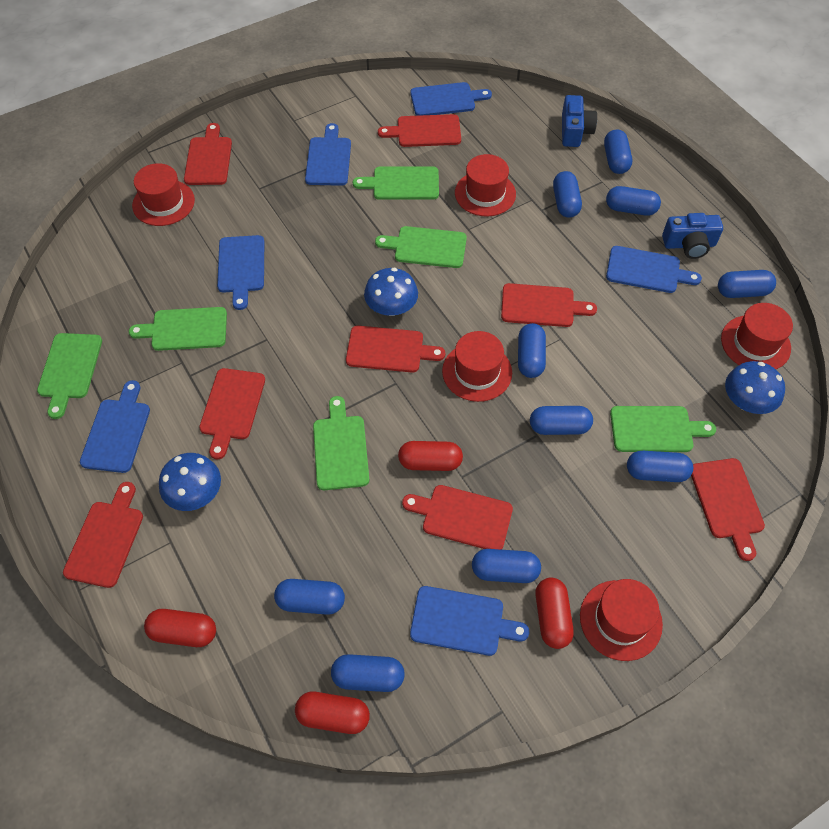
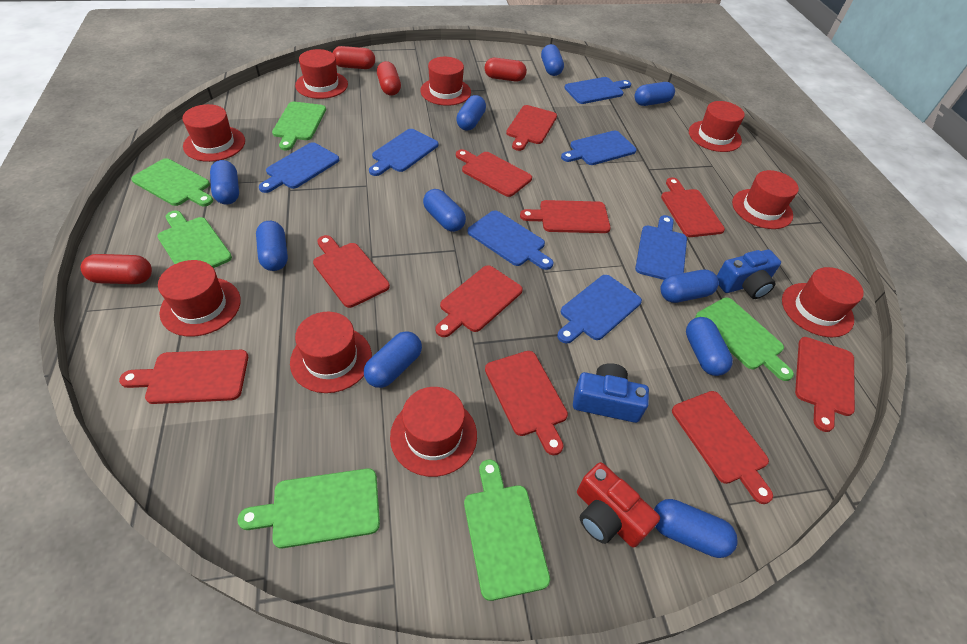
blue cutting board: 6 -> 7
blue mushroom: 3 -> 0
red camera: 0 -> 1
red cutting board: 8 -> 10
red hat: 5 -> 9

